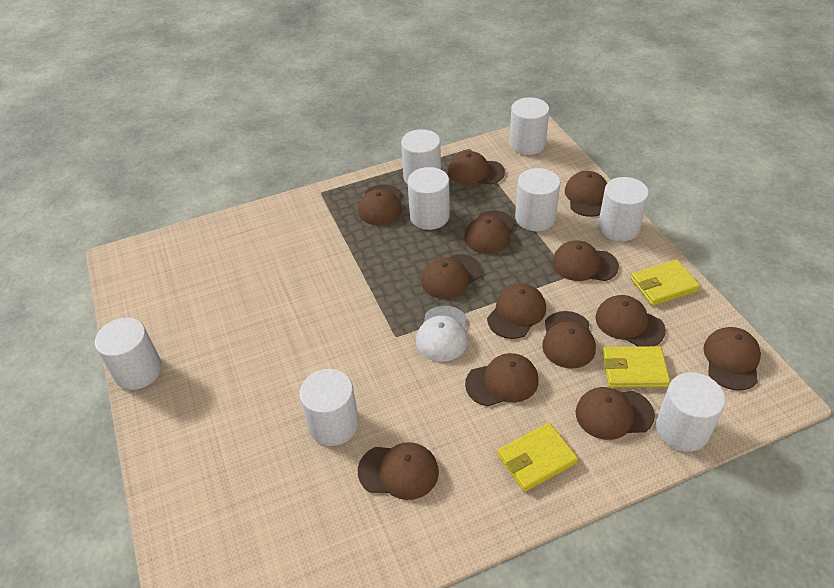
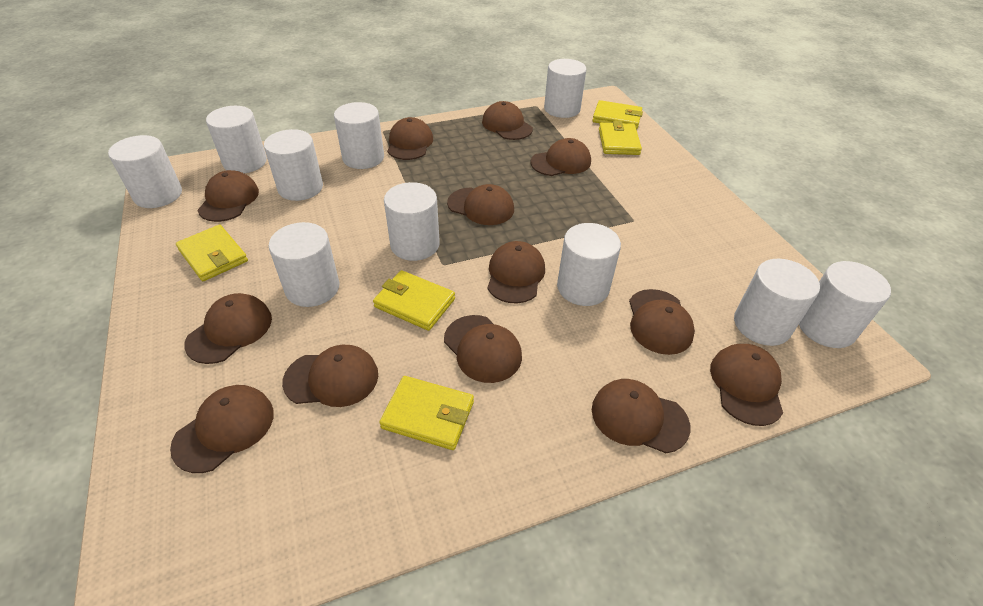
white cap: 1 -> 0
white cylinder: 8 -> 10
yellow wallet: 3 -> 5

